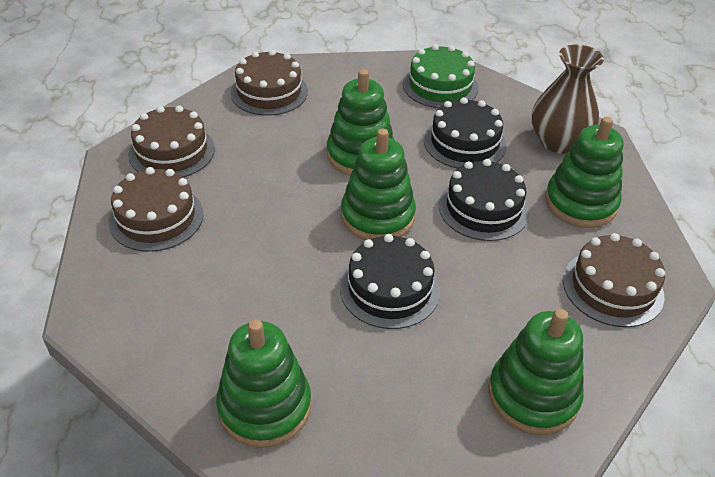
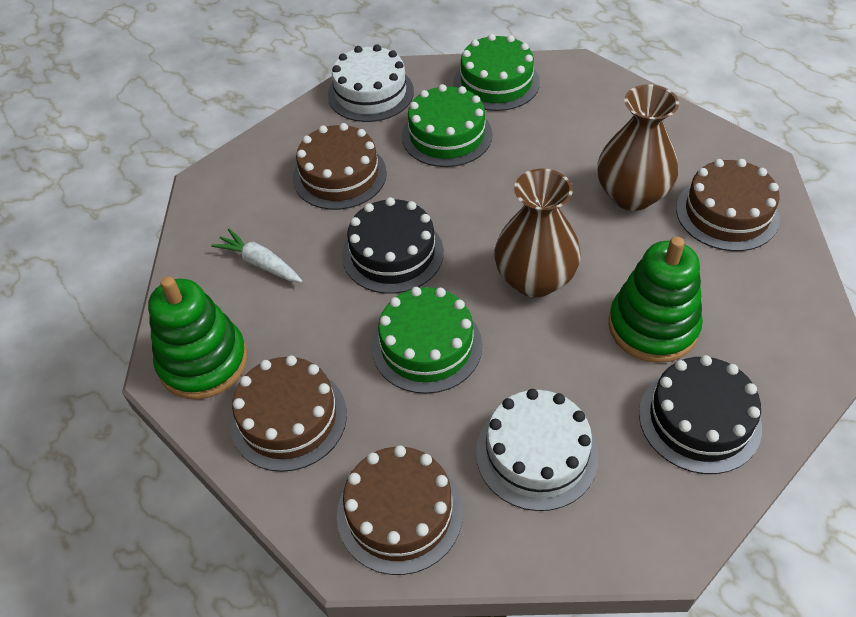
black cake: 3 -> 2
brown vase: 1 -> 2
green cake: 1 -> 3
green stacking toy: 5 -> 2
white cake: 0 -> 2
white carrot: 0 -> 1

